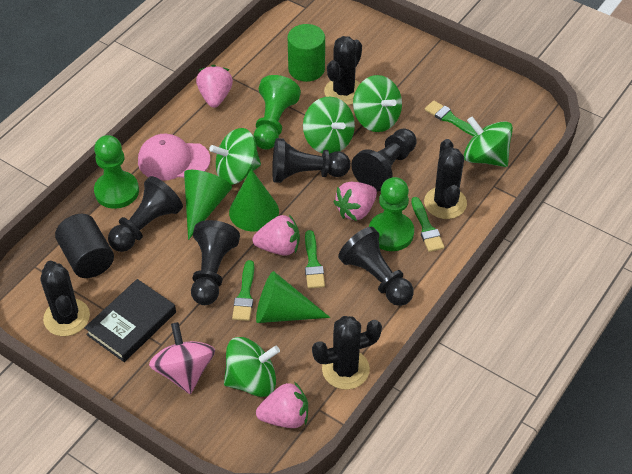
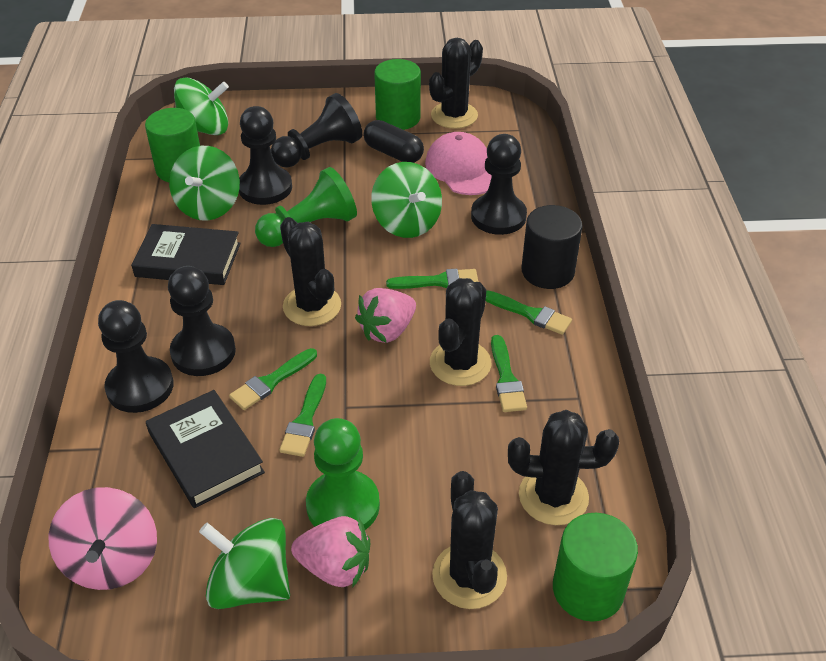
black book: 1 -> 2
black cactus: 4 -> 5
black capsule: 0 -> 1
green brush: 4 -> 5
green cone: 3 -> 0
green cylinder: 1 -> 3
green pawn: 3 -> 2
green spinning top: 5 -> 4
pink strawberry: 4 -> 2

